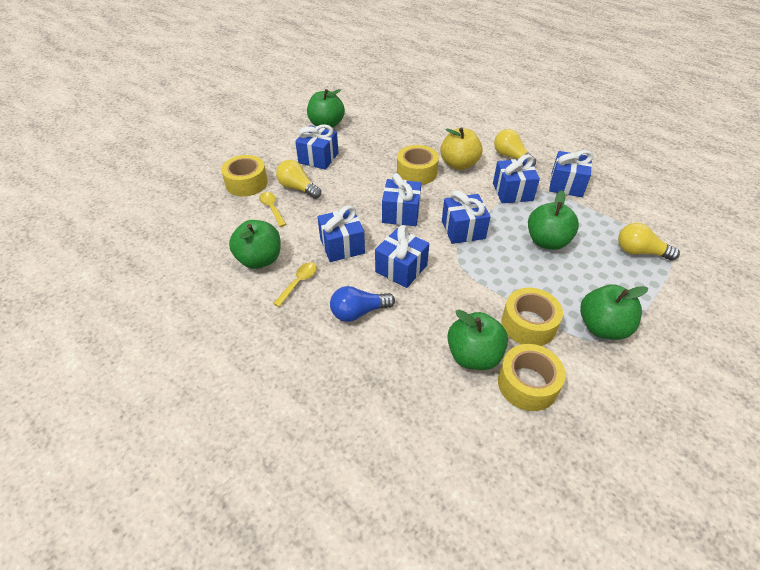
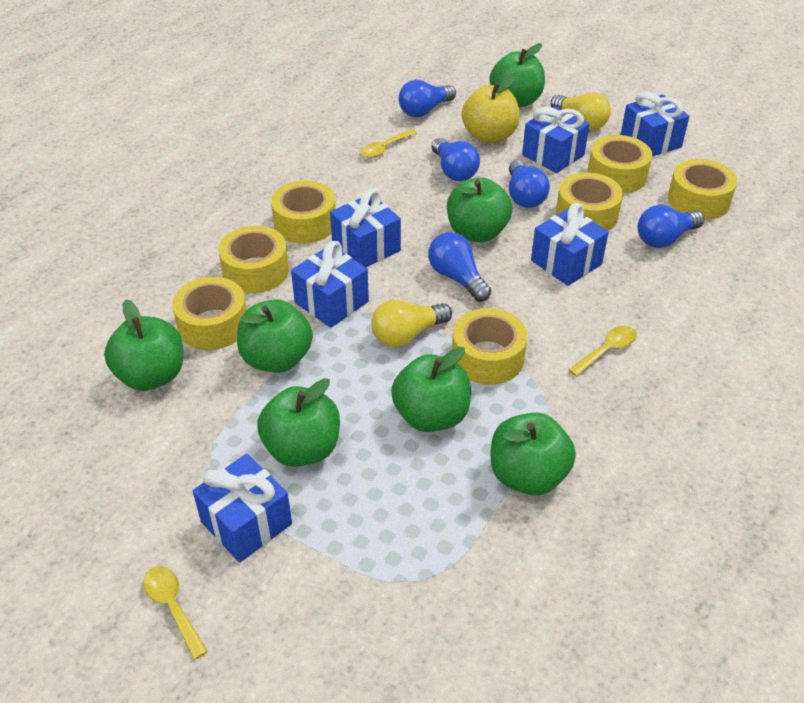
blue gift: 7 -> 6
blue light bulb: 1 -> 5
green apple: 5 -> 7
yellow light bulb: 3 -> 2
yellow spoon: 2 -> 3
yellow tape: 4 -> 7

